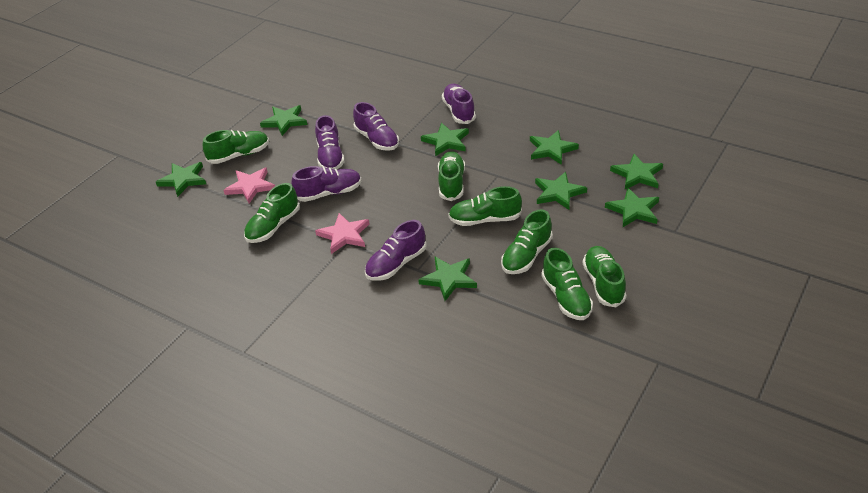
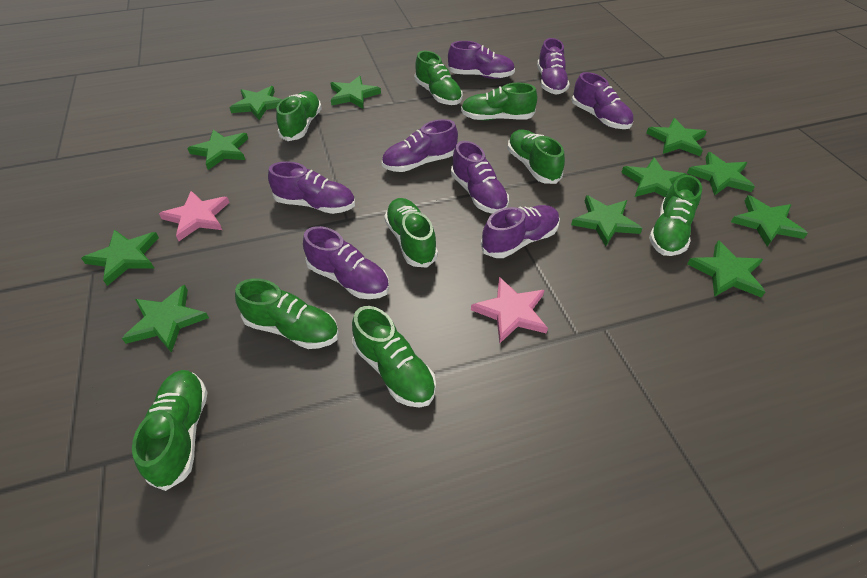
green shoe: 7 -> 9
green star: 8 -> 11
purple shoe: 5 -> 8

